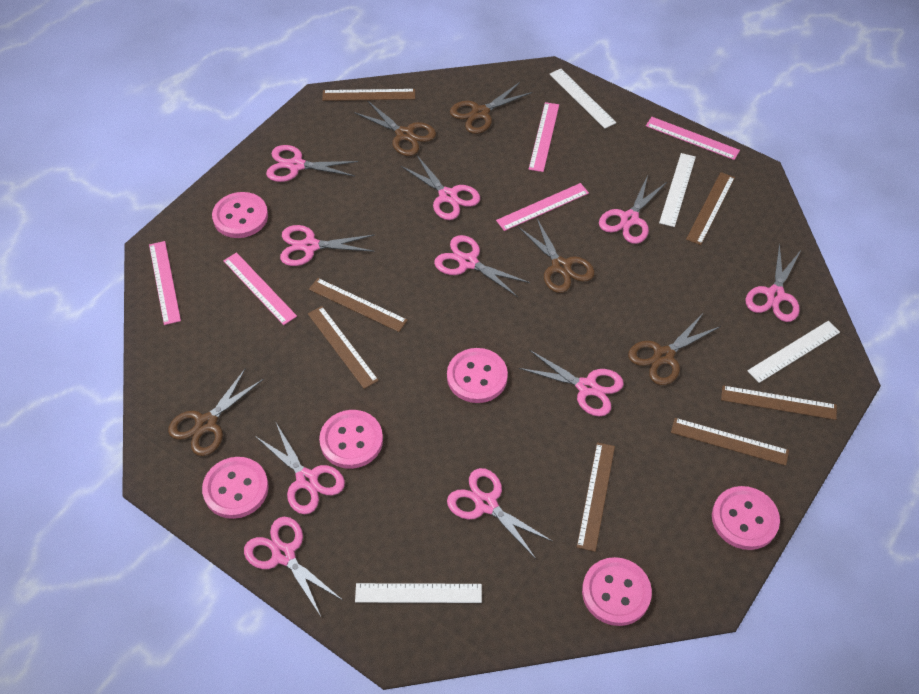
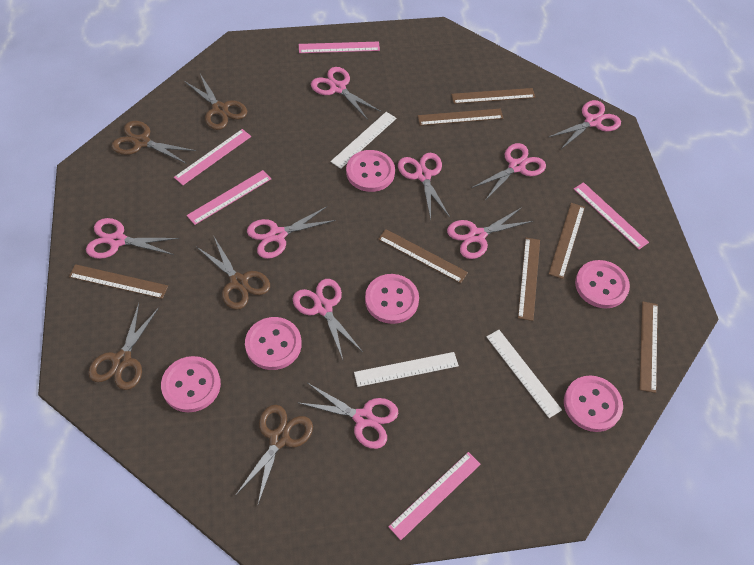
pink scissors: 10 -> 9
white ruler: 4 -> 3

